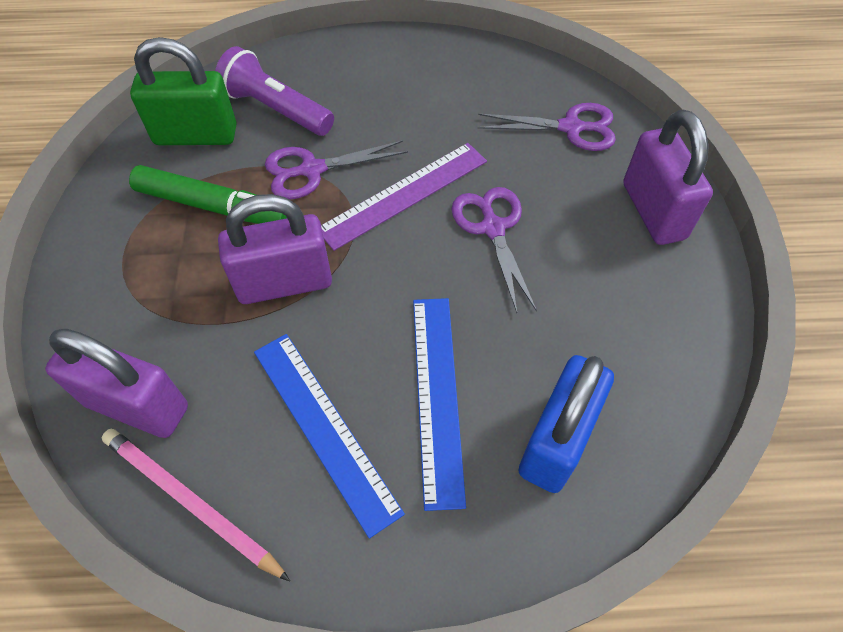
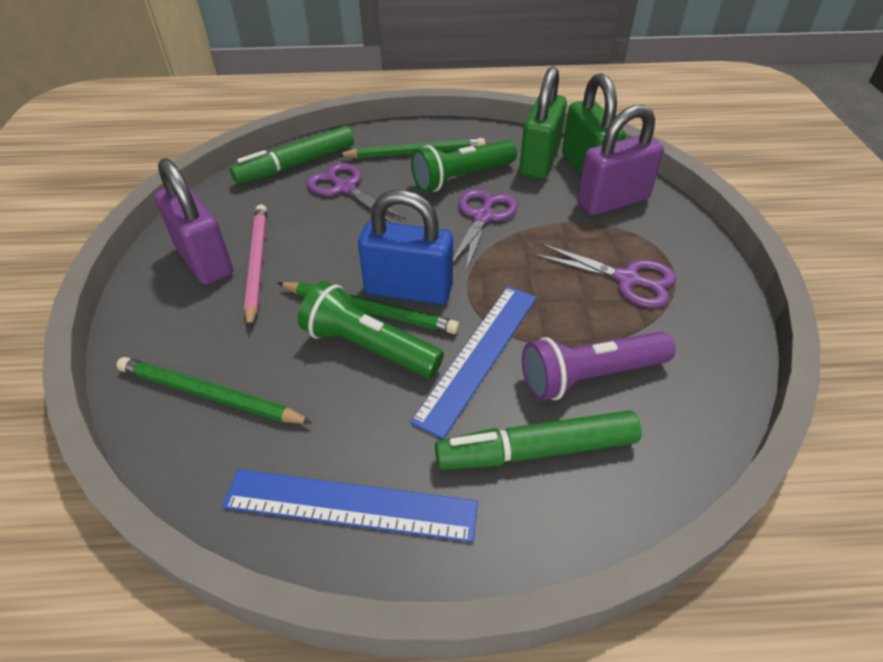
green flashlight: 0 -> 2
green marker: 1 -> 2
green padlock: 1 -> 2
green pencil: 0 -> 3
purple padlock: 3 -> 2
purple ruler: 1 -> 0

